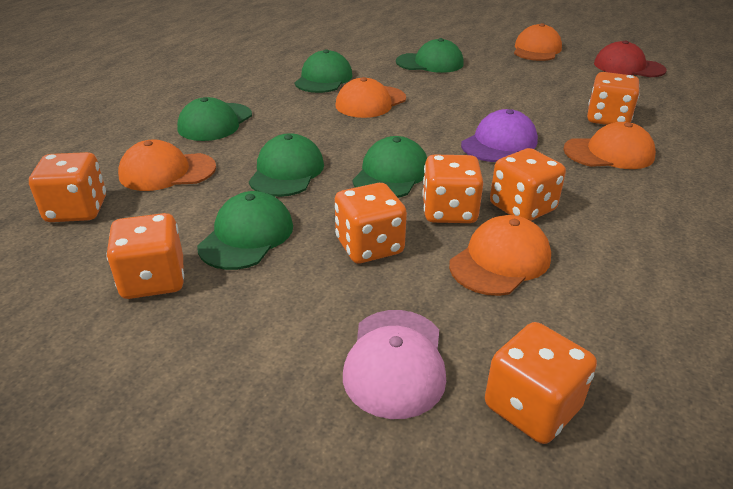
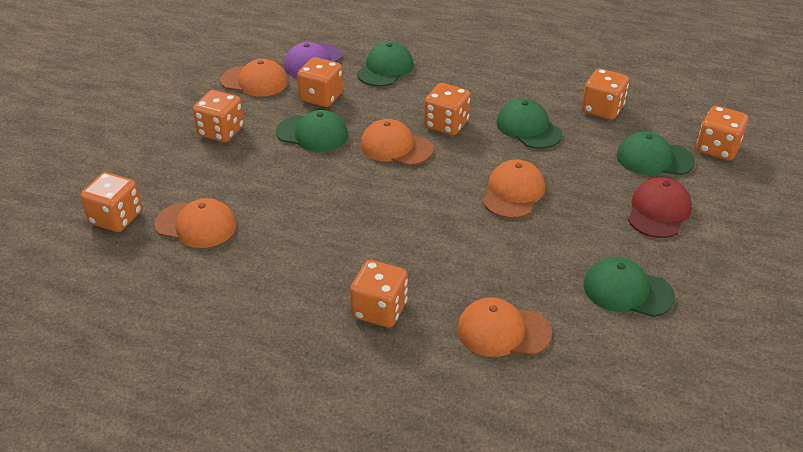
green cap: 6 -> 5
pink cap: 1 -> 0

